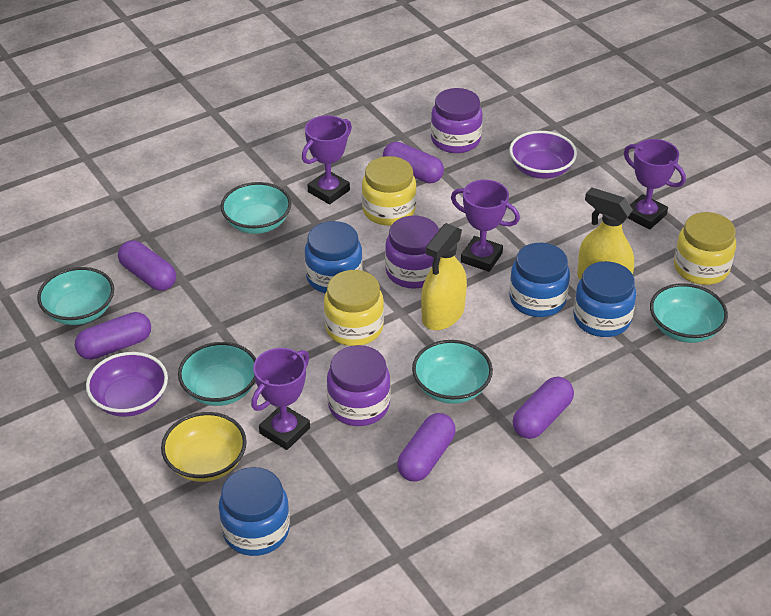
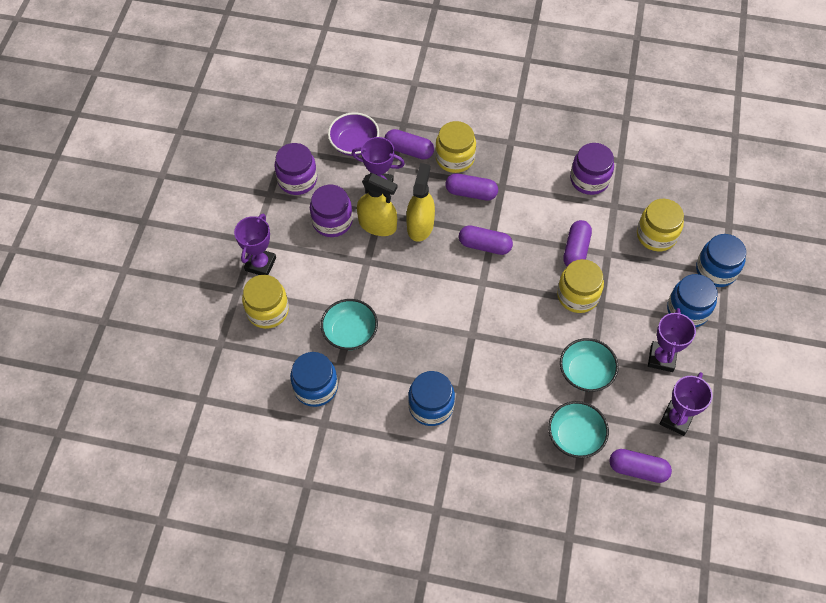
purple bowl: 2 -> 1
turquoise bowl: 5 -> 3
yellow bowl: 1 -> 0
yellow jar: 3 -> 4

